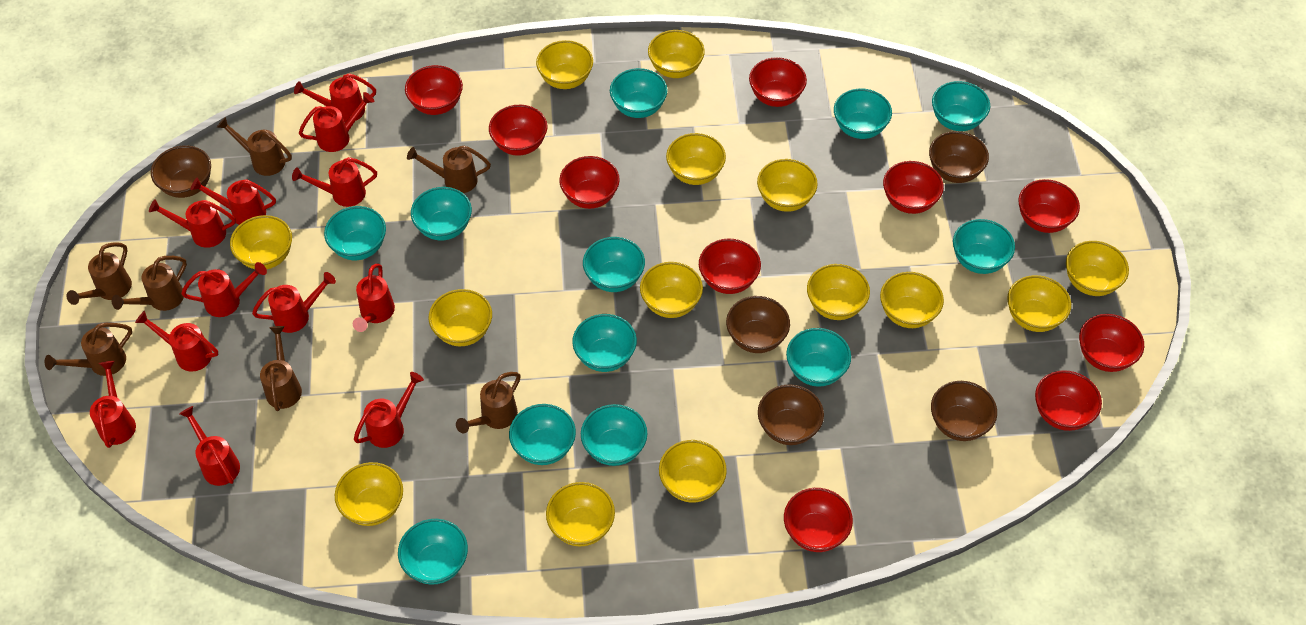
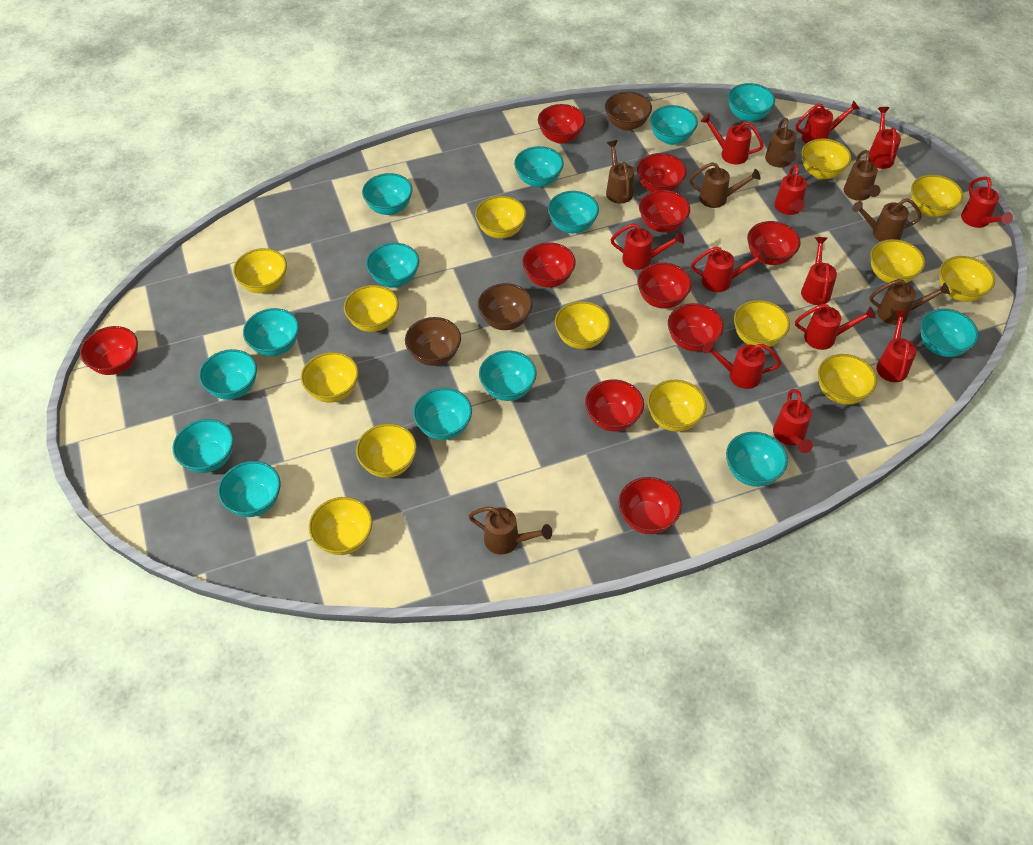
brown bowl: 5 -> 3
turquoise bowl: 12 -> 14

